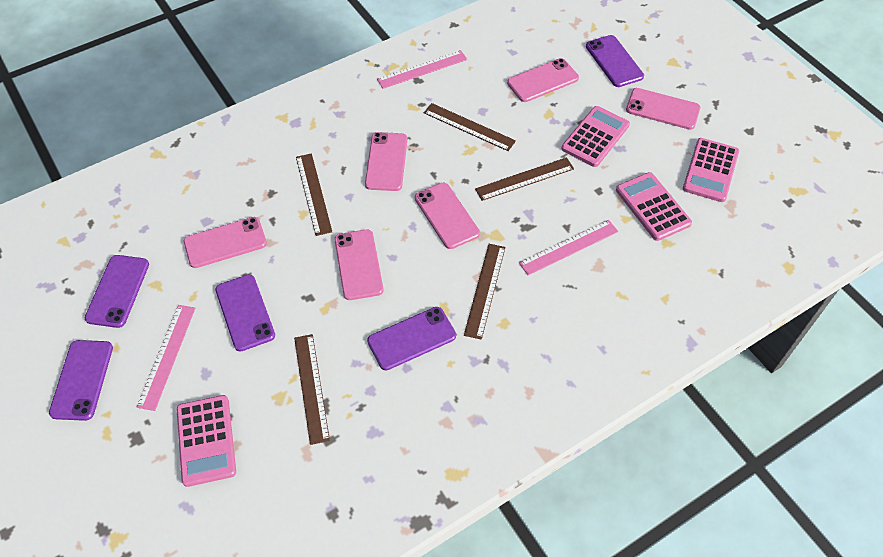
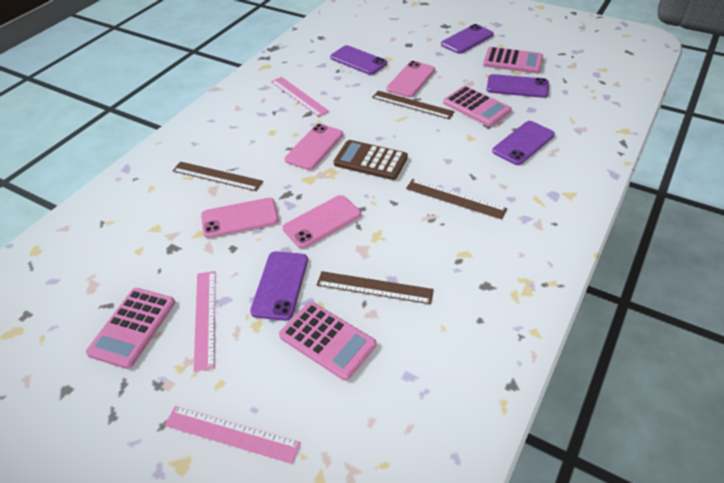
brown calculator: 0 -> 1
brown ruler: 5 -> 4
pink phone: 6 -> 4

